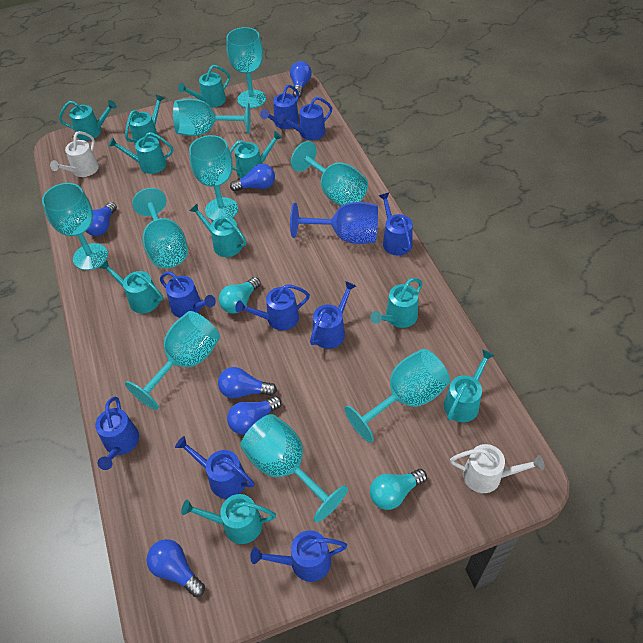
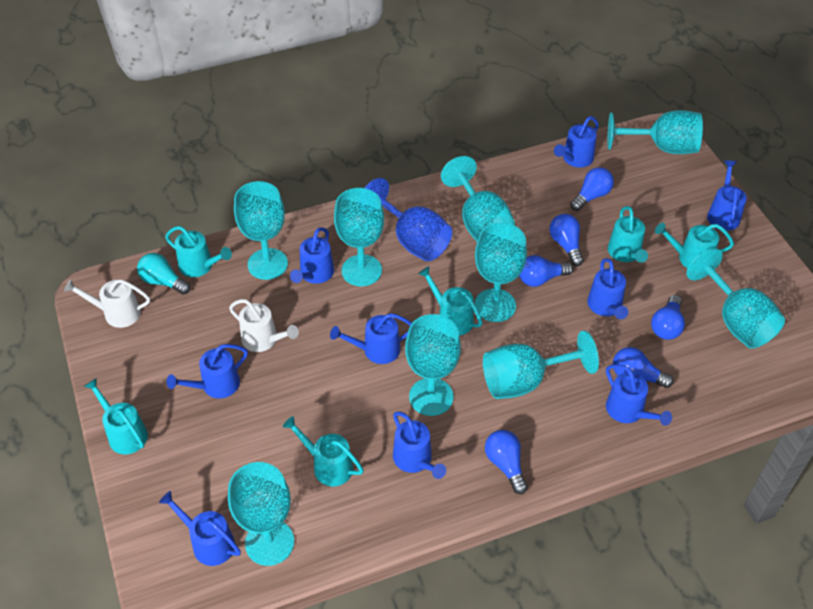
turquoise light bulb: 2 -> 1
turquoise watering can: 10 -> 6

